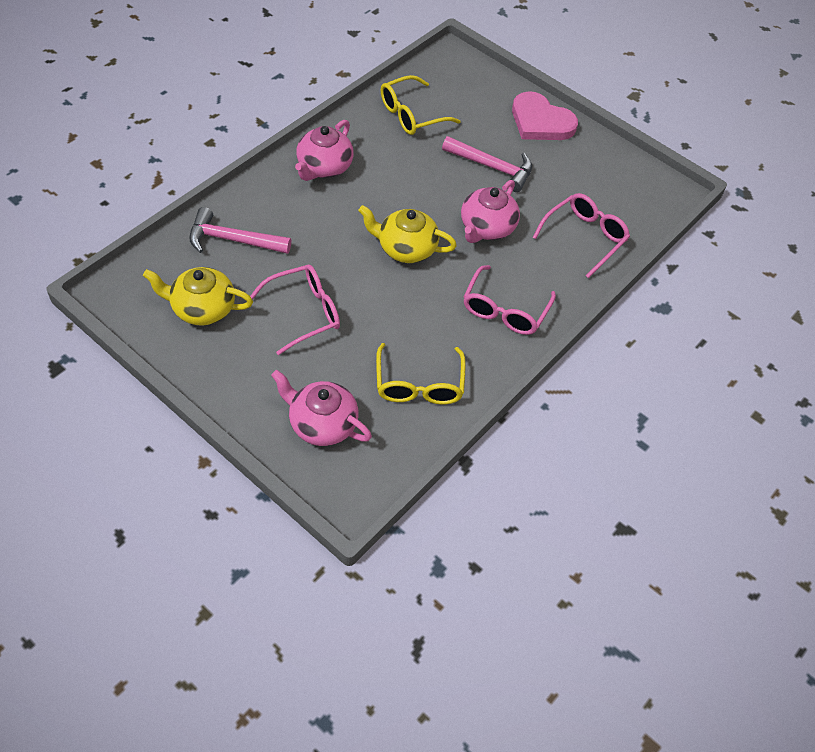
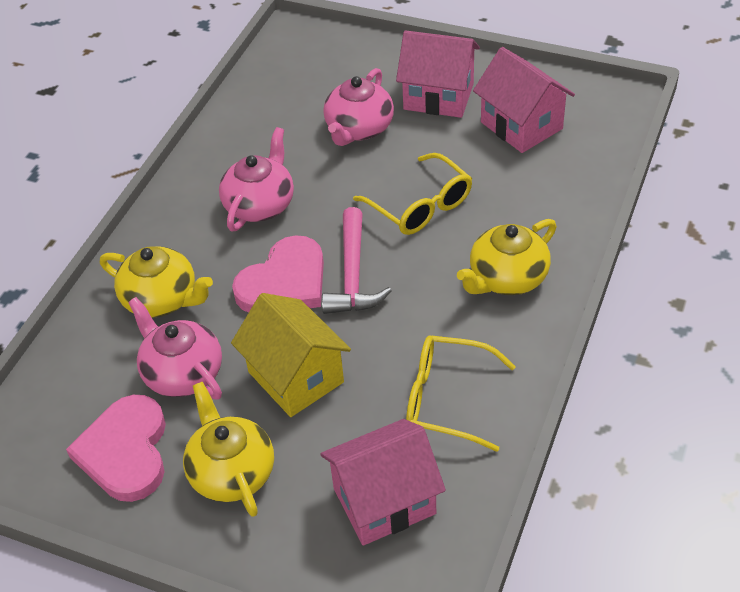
pink glasses: 3 -> 0
pink hammer: 2 -> 1
pink heart: 1 -> 2
pink house: 0 -> 3
yellow house: 0 -> 1
yellow teapot: 2 -> 3

